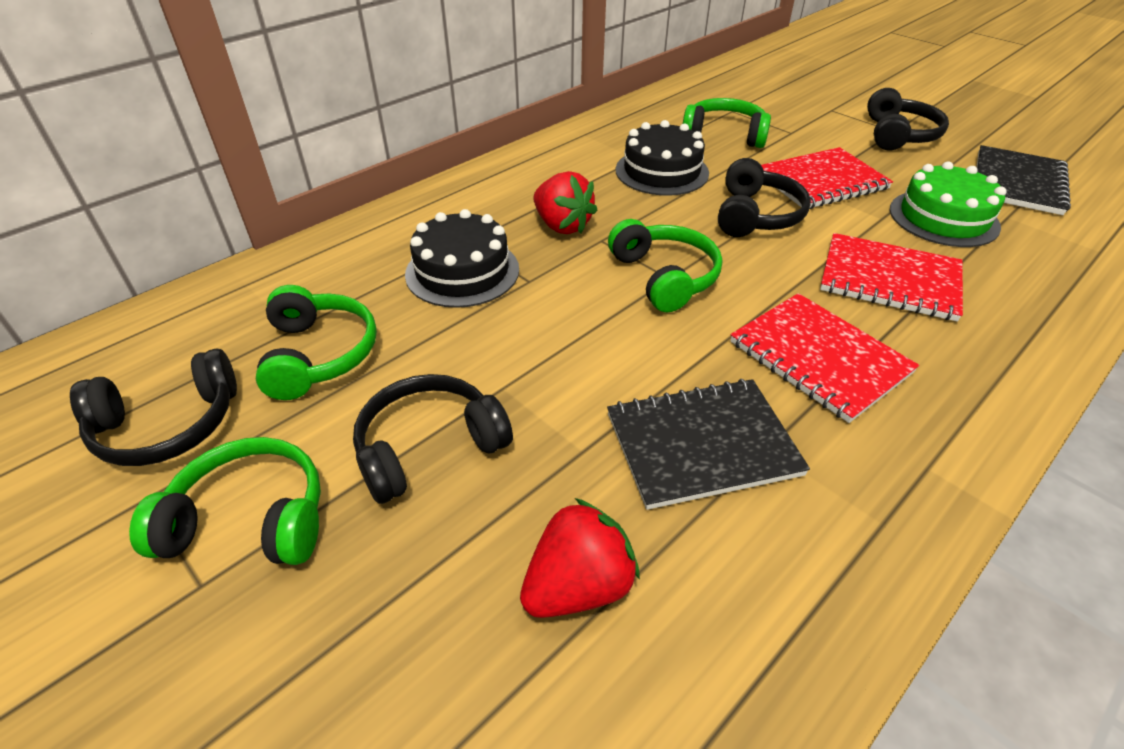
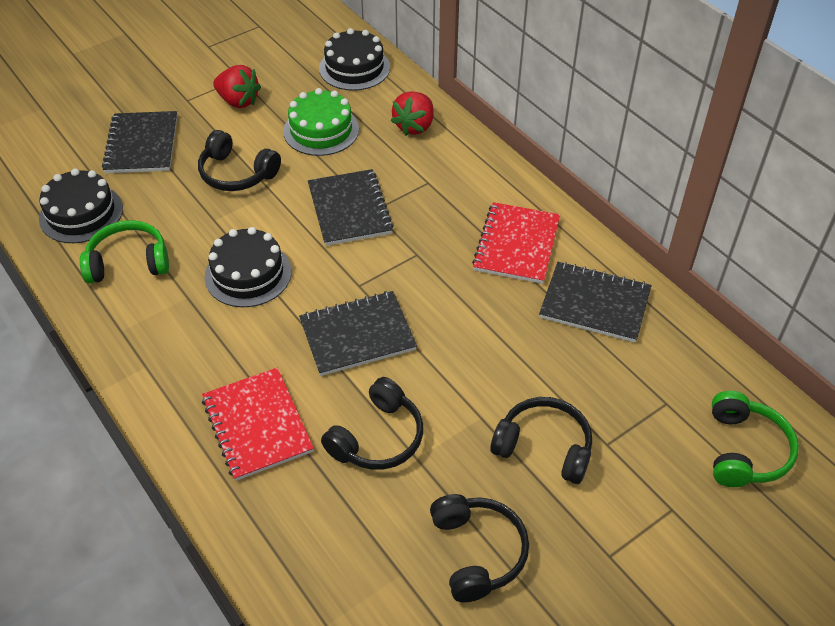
black cake: 2 -> 3
black notebook: 2 -> 4
green headphones: 4 -> 2
red notebook: 3 -> 2

